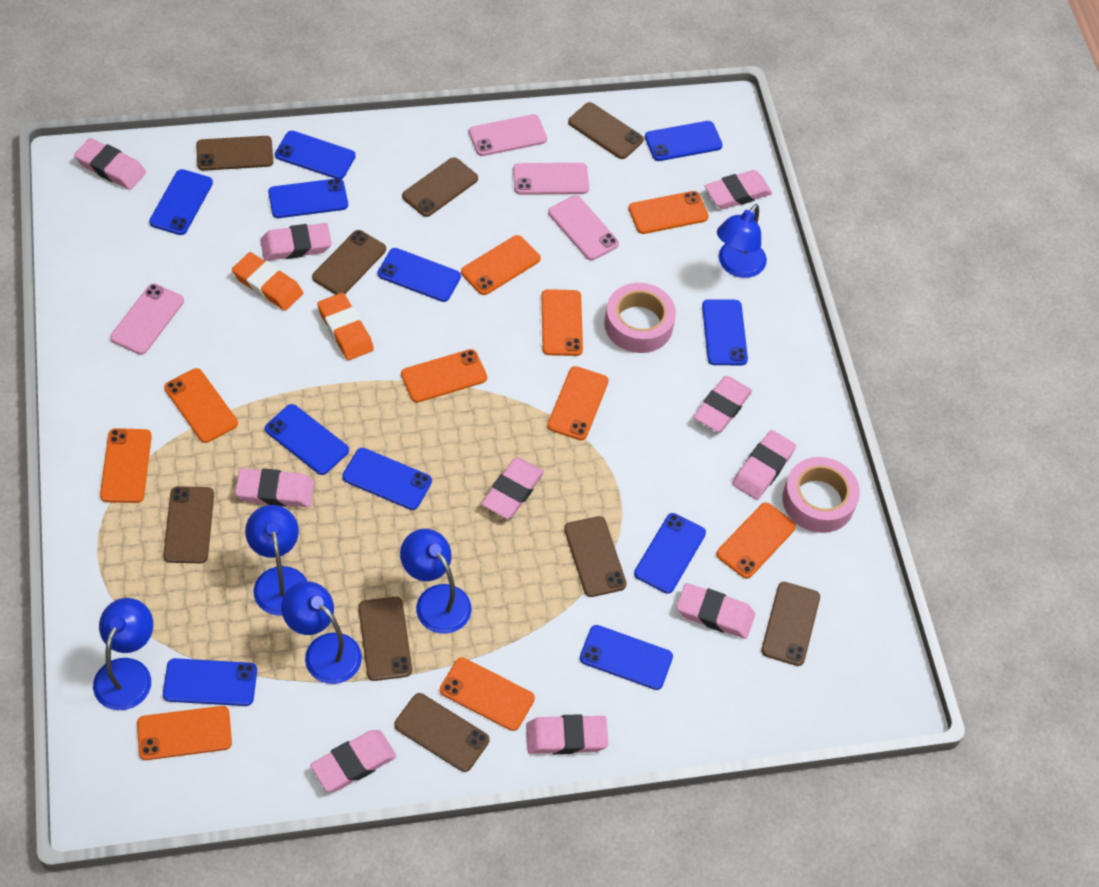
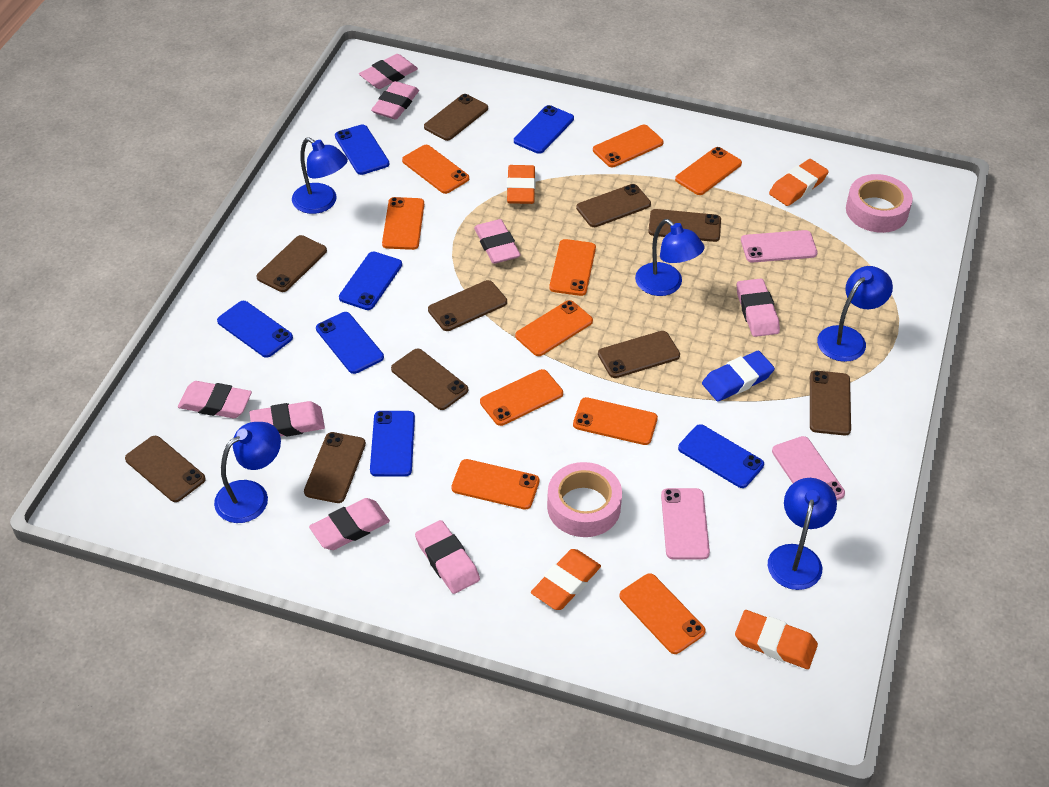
blue eraser: 0 -> 1
blue phone: 11 -> 7
brown phone: 9 -> 10
orange eraser: 2 -> 4
pink eraser: 10 -> 8
pink phone: 4 -> 3

